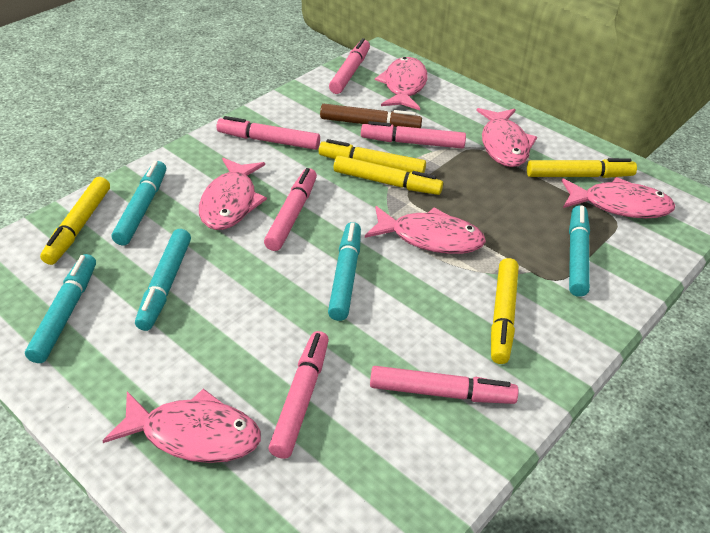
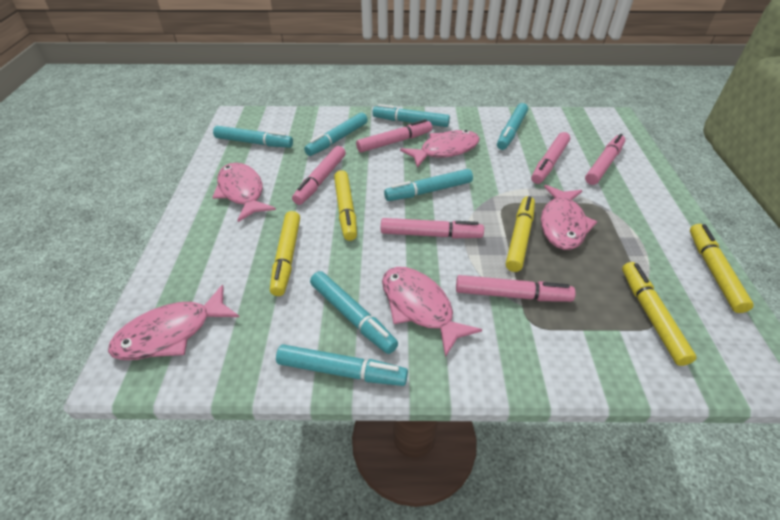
brown marker: 1 -> 0
pink fish: 6 -> 5
turquoise marker: 5 -> 7

